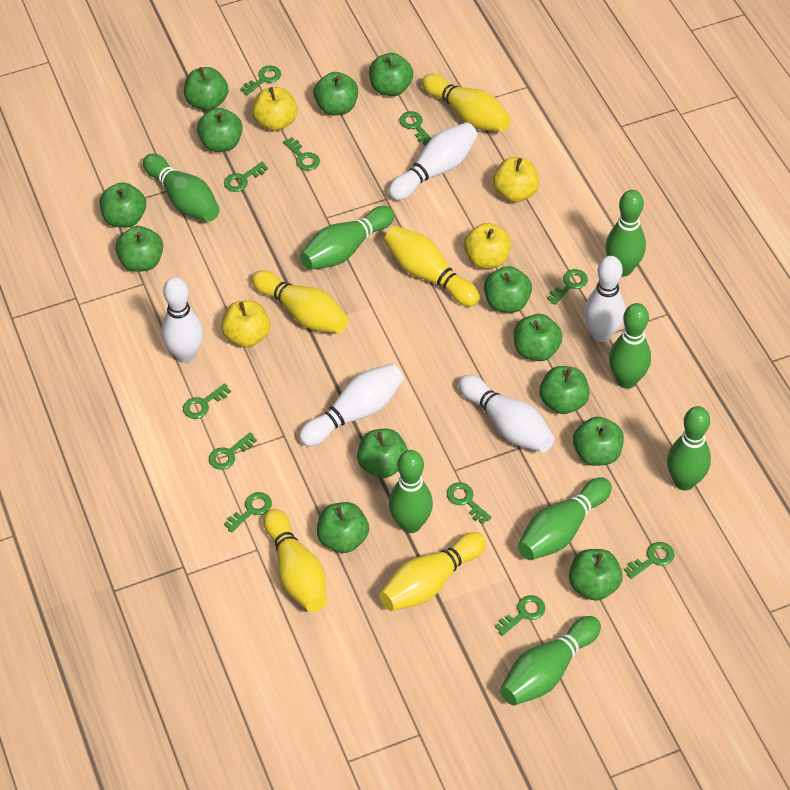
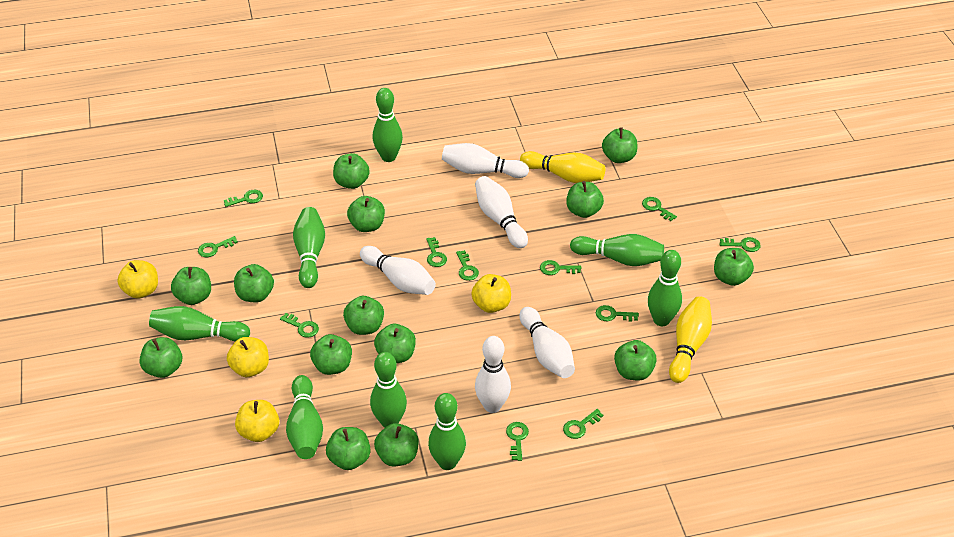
green apple: 13 -> 14
yellow bowling pin: 5 -> 2

